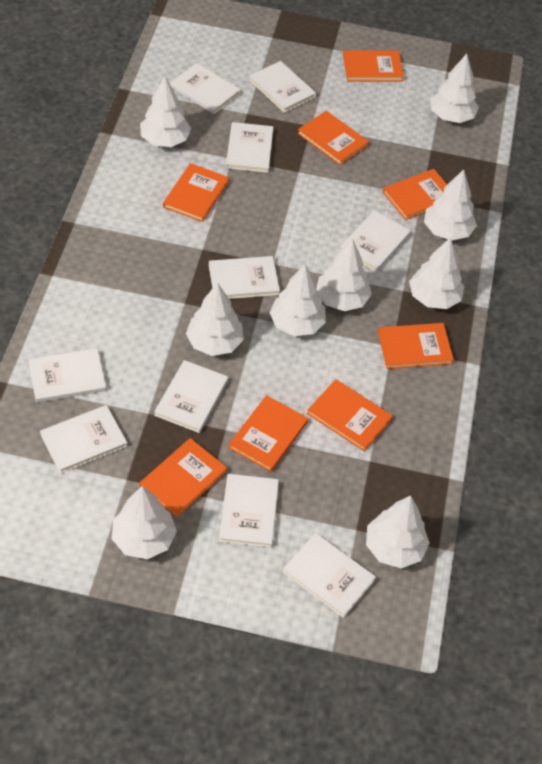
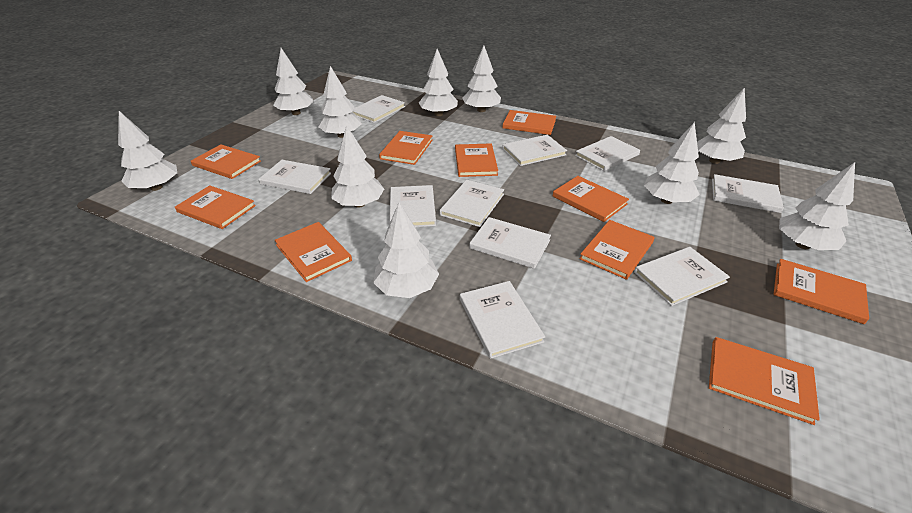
orange book: 8 -> 10
white tree: 9 -> 10

